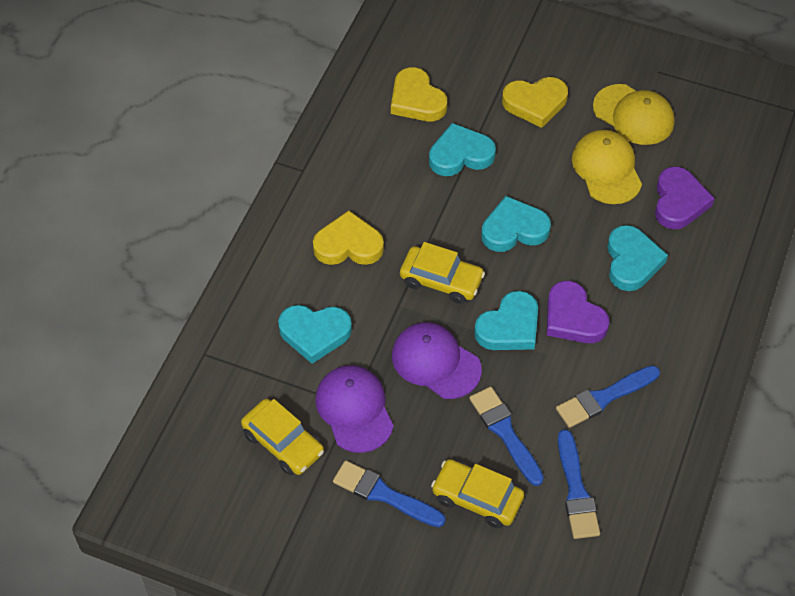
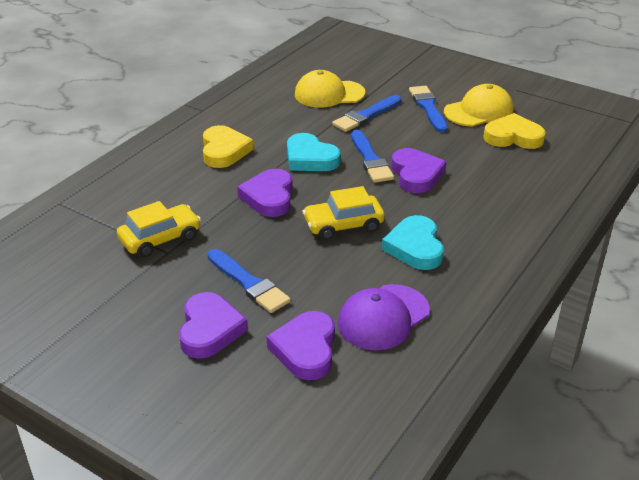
purple cap: 2 -> 1
purple heart: 2 -> 4
turquoise heart: 5 -> 2
yellow car: 3 -> 2
yellow heart: 3 -> 2

